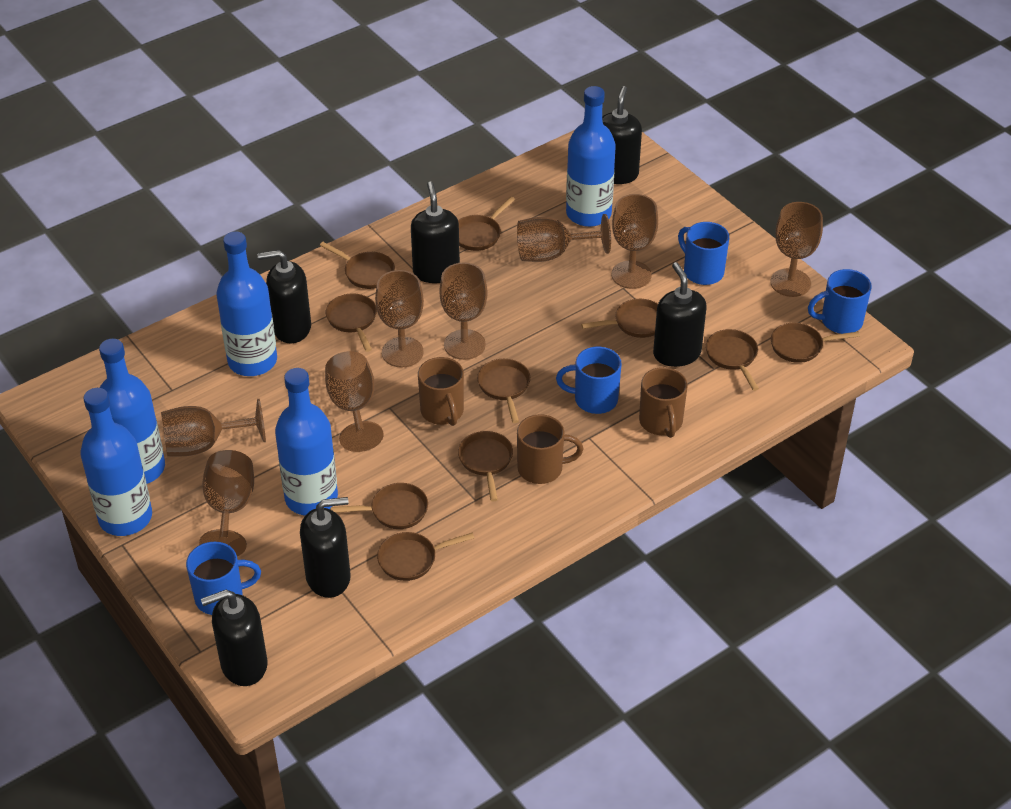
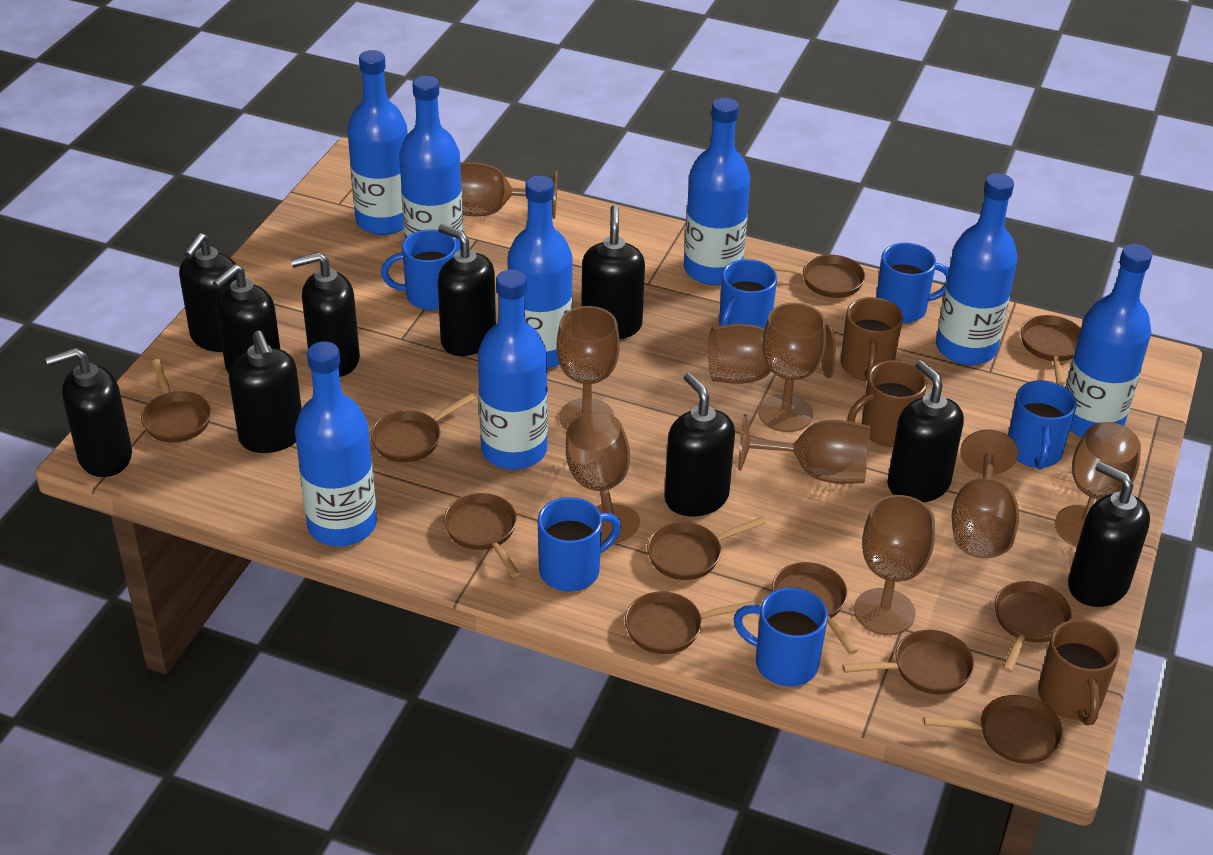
black soap dispenser: 6 -> 10
blue bottle: 5 -> 8
blue mug: 4 -> 6
brown goblet: 8 -> 9
brown pan: 10 -> 11

